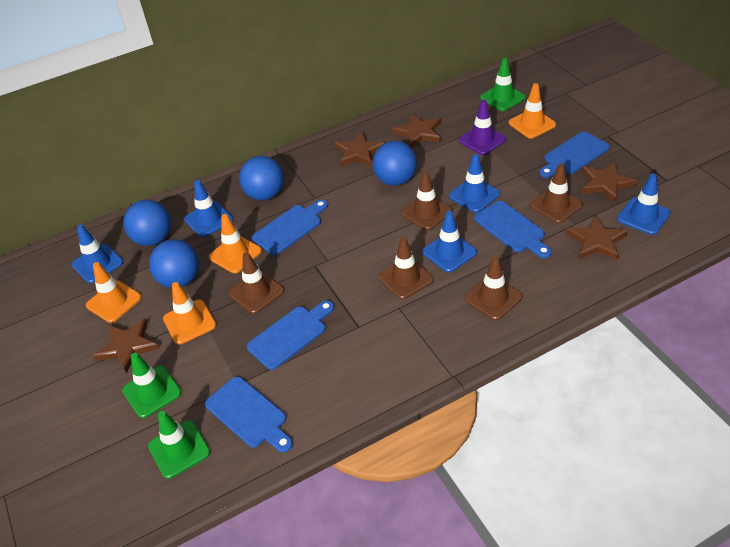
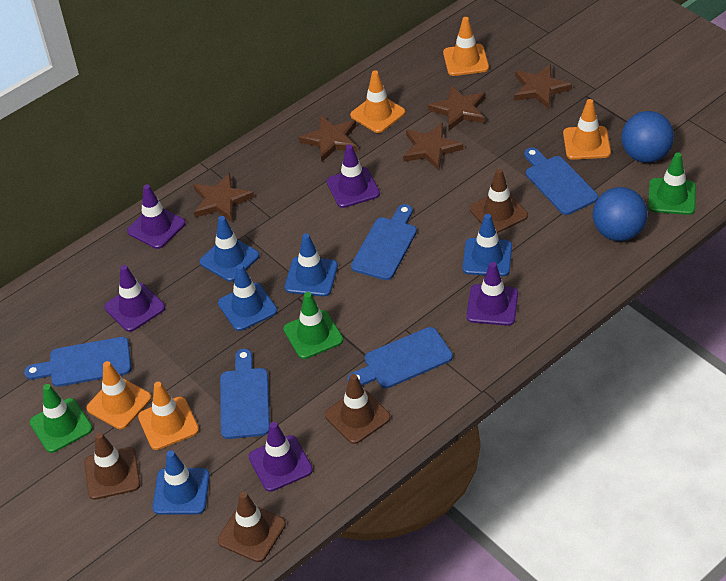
blue ball: 4 -> 2
brown traffic cone: 5 -> 4
orange traffic cone: 4 -> 5
purple traffic cone: 1 -> 5

